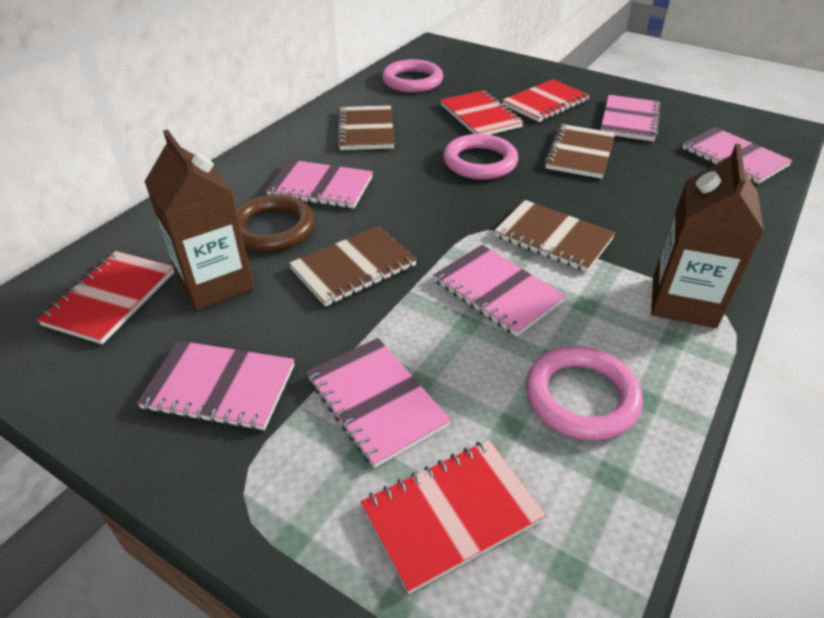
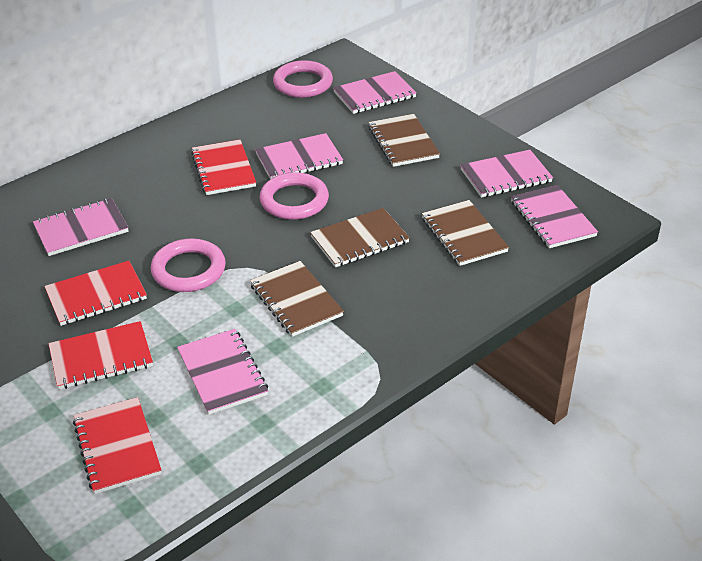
brown carton: 2 -> 0
brown ring: 1 -> 0

